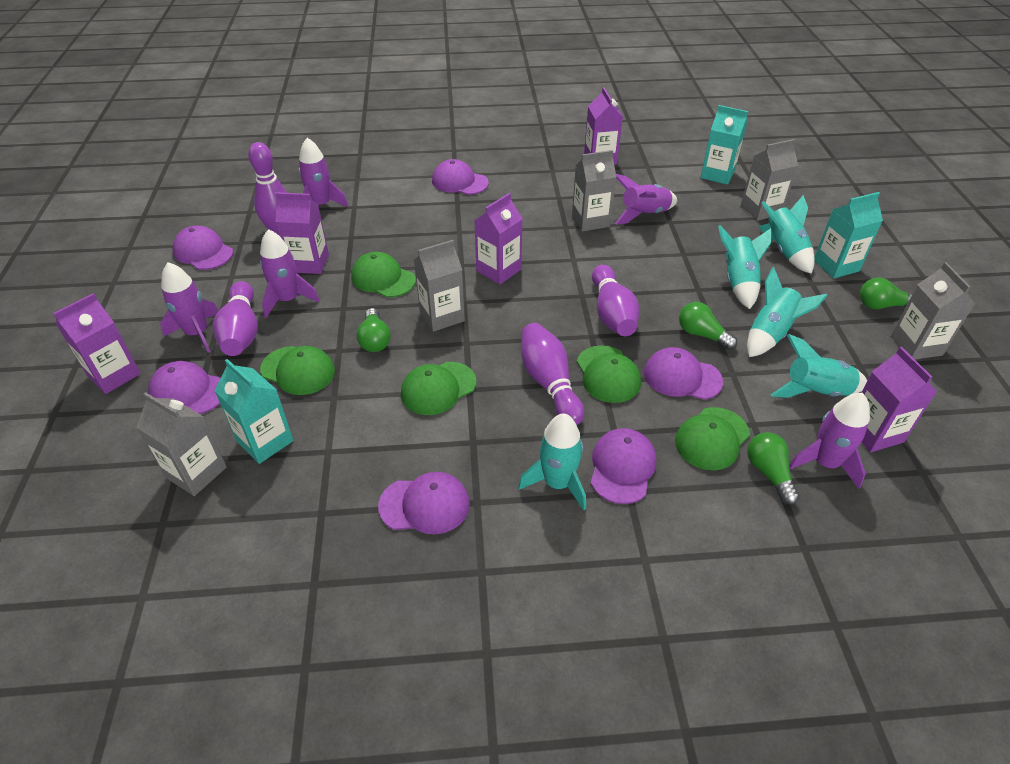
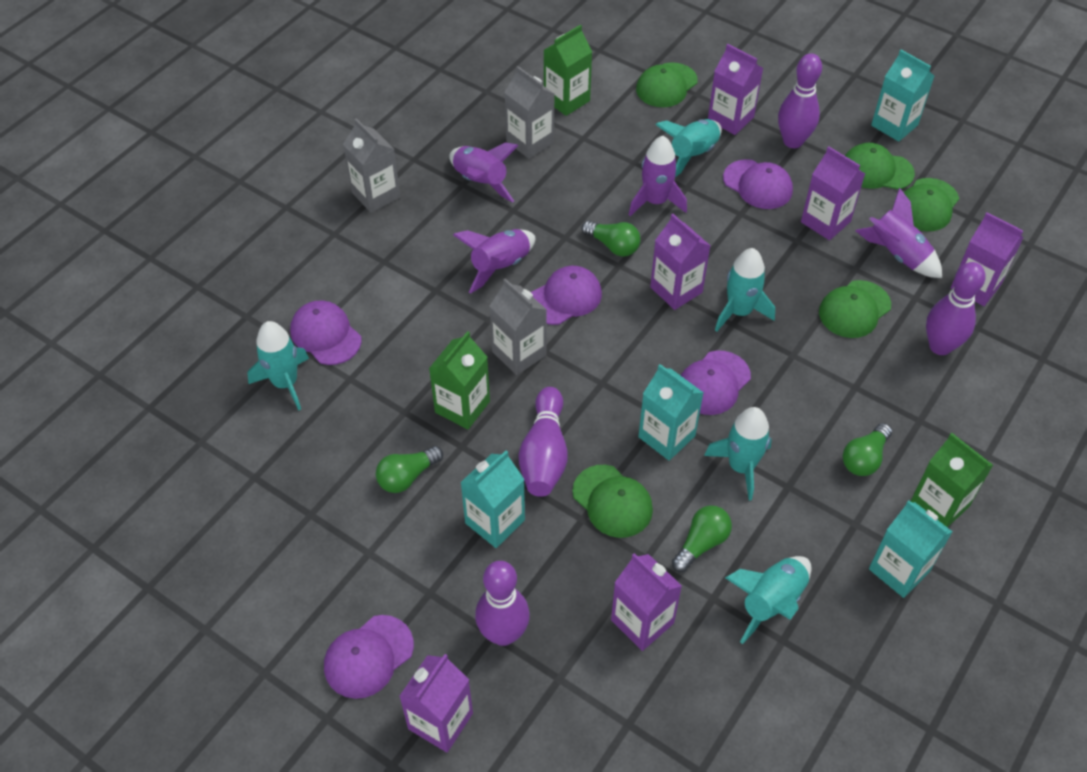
green carton: 0 -> 3
grey carton: 5 -> 3
purple cap: 6 -> 5
purple carton: 5 -> 6
purple rocket: 5 -> 4
turquoise carton: 3 -> 4

